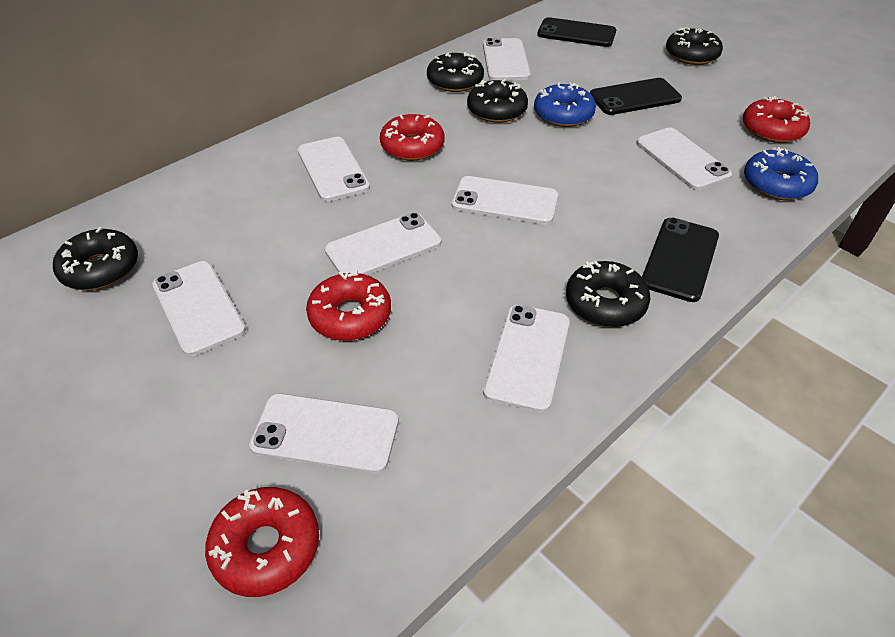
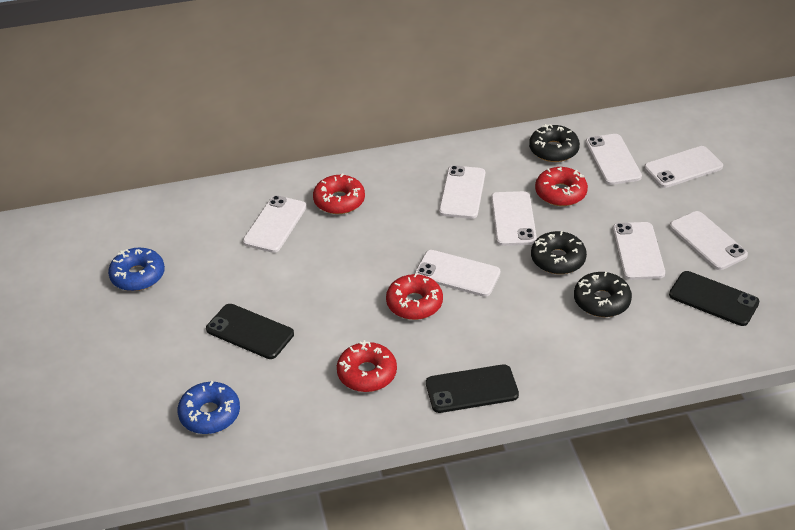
black donut: 5 -> 3

